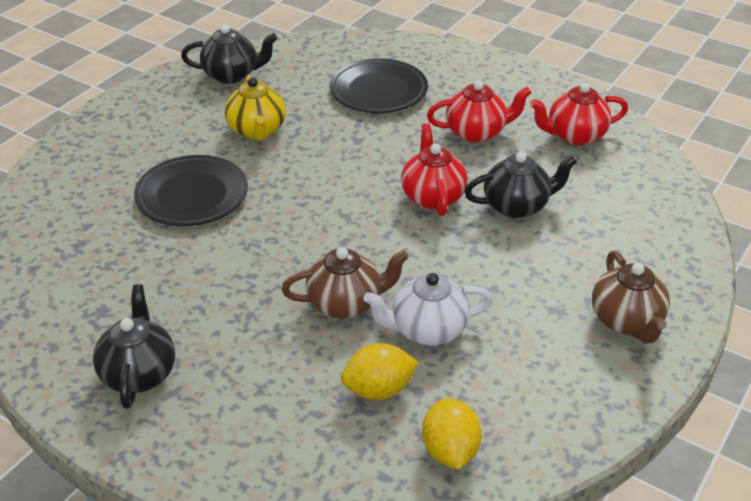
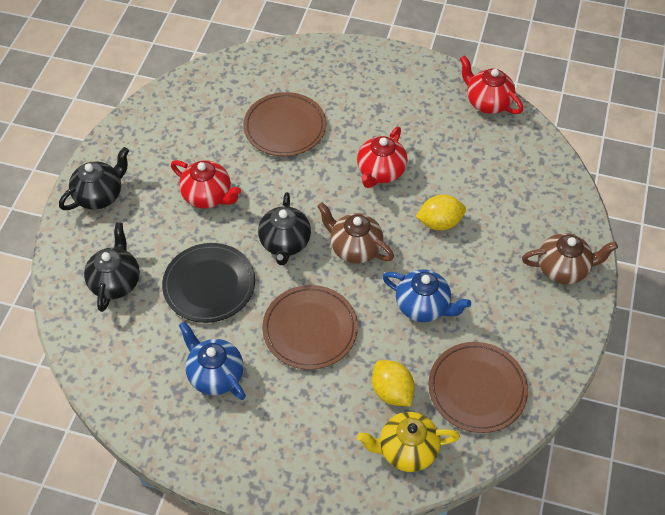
black plate: 2 -> 1
blue teapot: 0 -> 2
brown plate: 0 -> 3
white teapot: 1 -> 0

